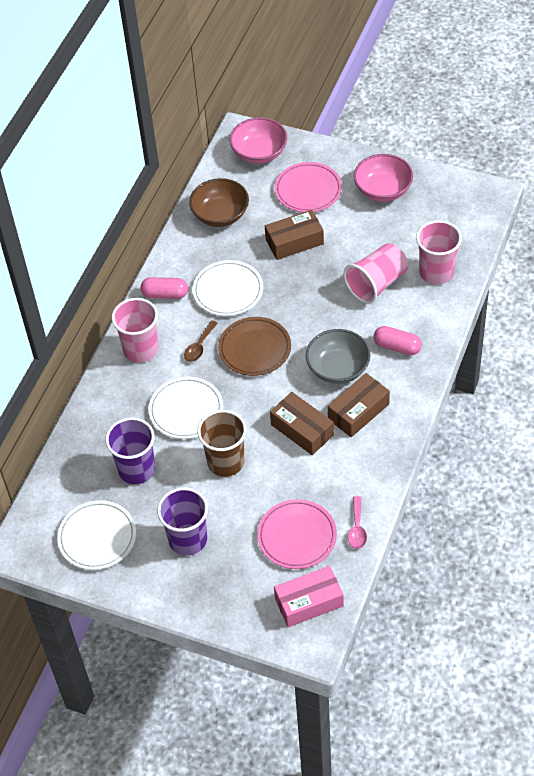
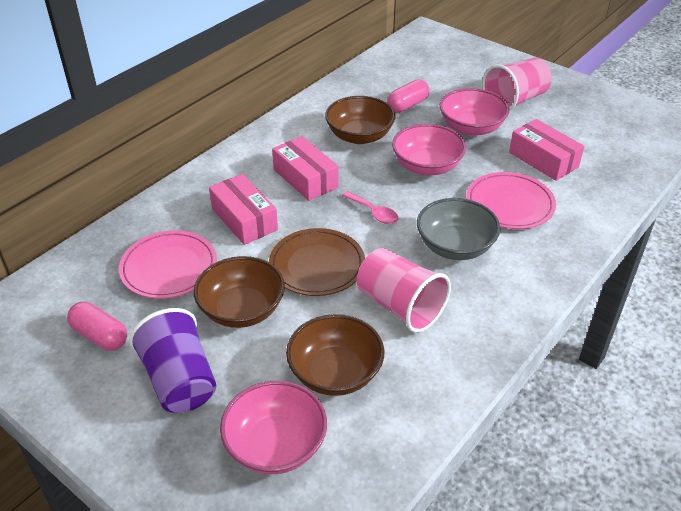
brown bowl: 1 -> 3
brown box: 3 -> 0
brown cup: 1 -> 0
brown spoon: 1 -> 0
pink bowl: 2 -> 3
pink box: 1 -> 3
pink cup: 3 -> 2
purple cup: 2 -> 1
white plate: 3 -> 0

